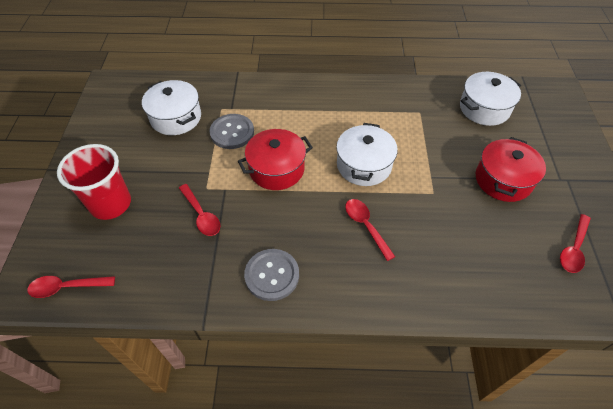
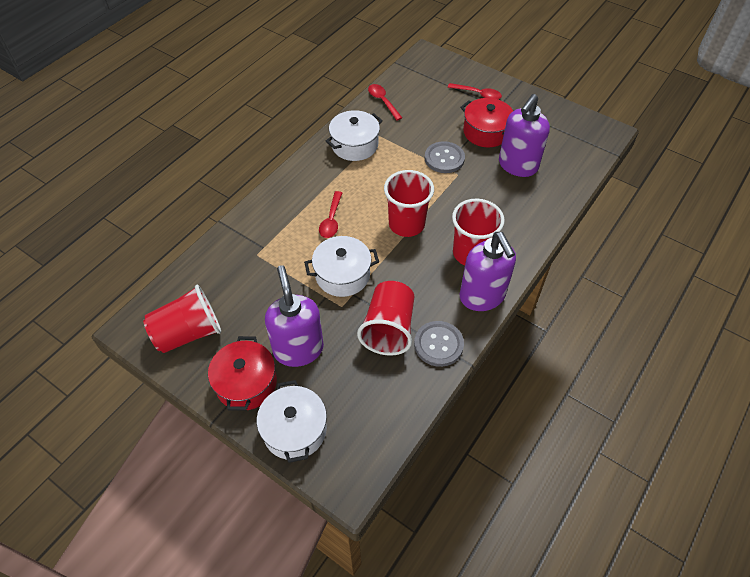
purple soap dispenser: 0 -> 3
red cup: 1 -> 4
red spoon: 4 -> 3

